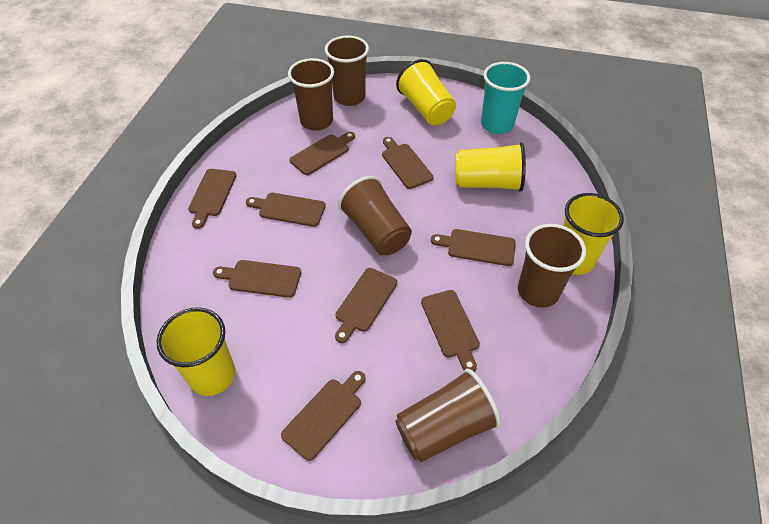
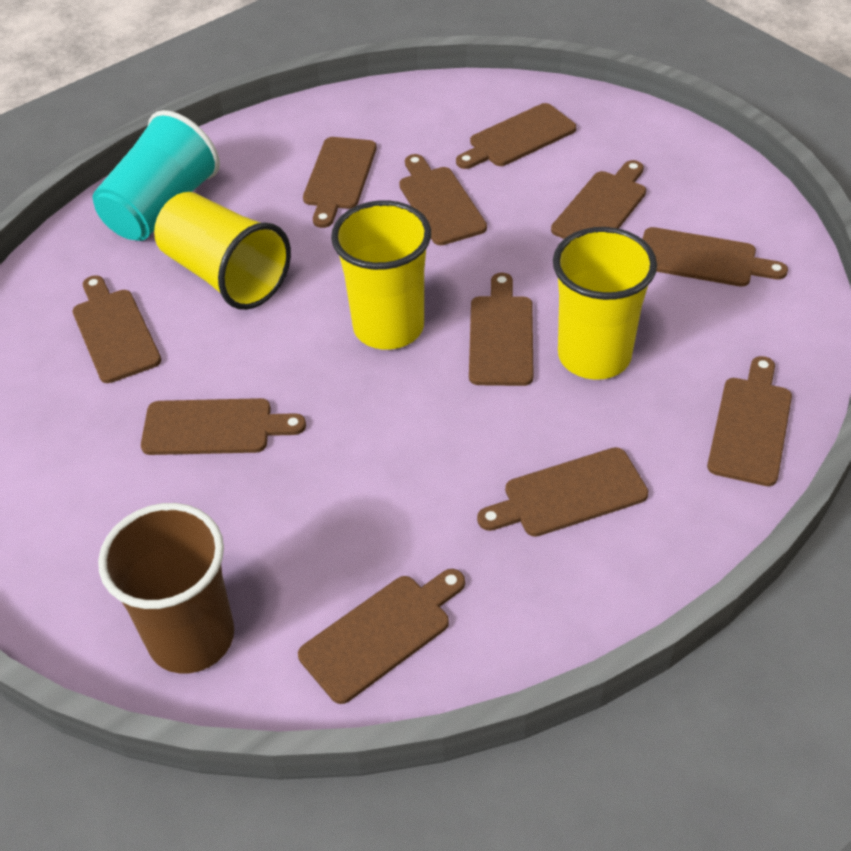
brown cup: 5 -> 1
brown cutting board: 9 -> 11
yellow cup: 4 -> 3

